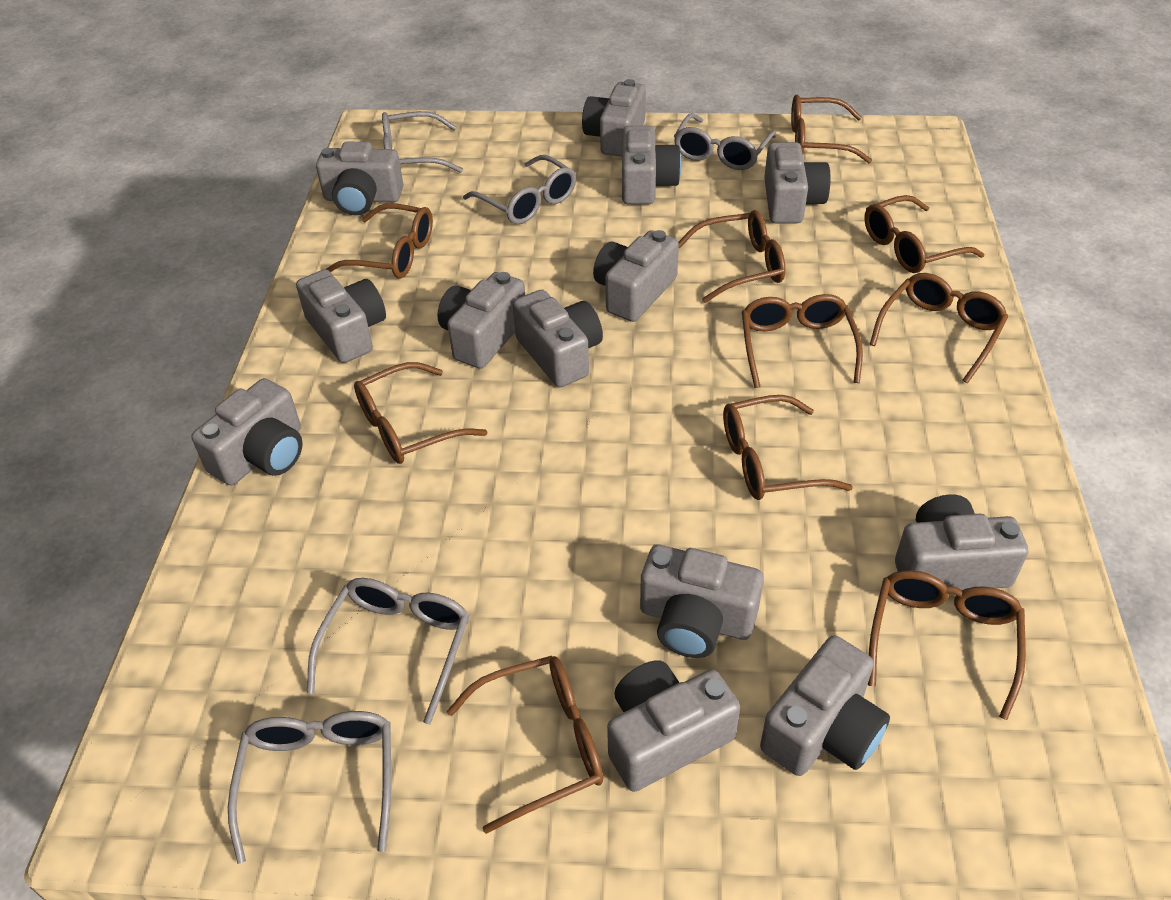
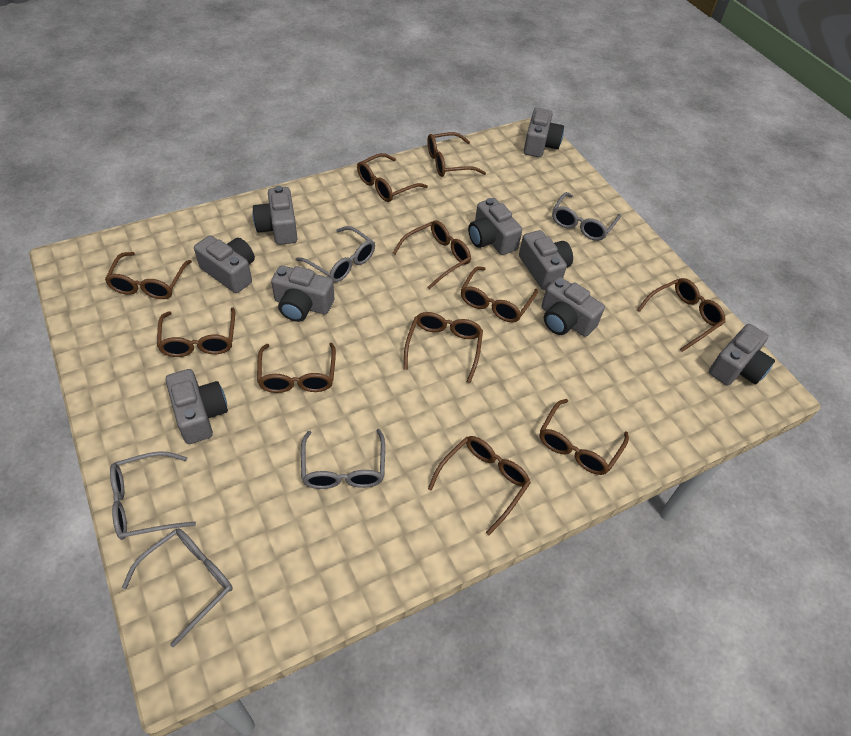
brown glasses: 10 -> 11
grey camera: 13 -> 9

